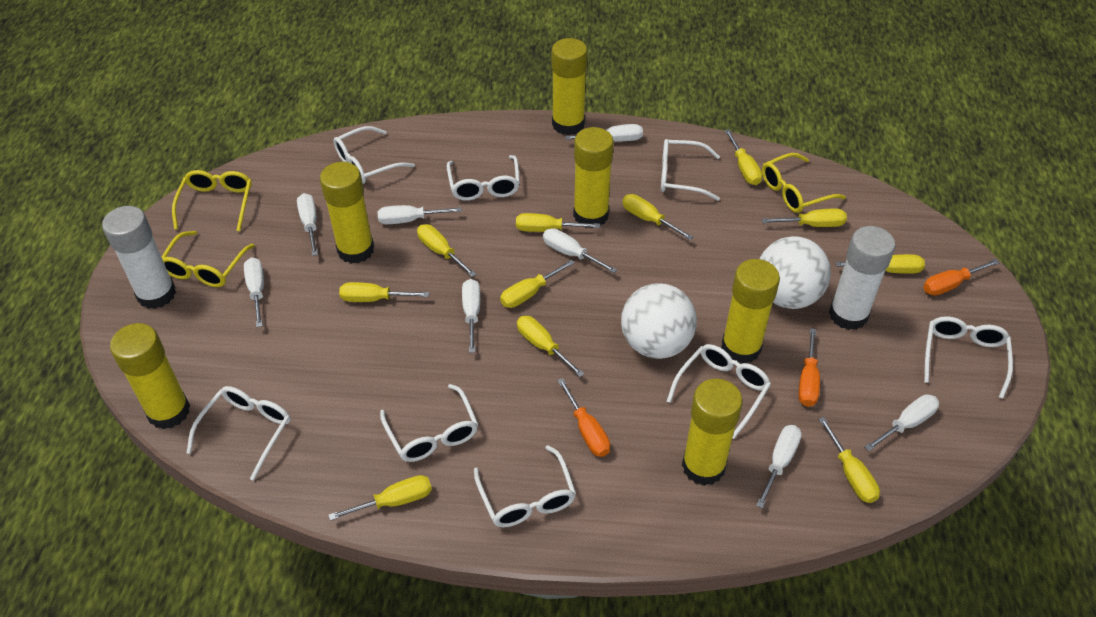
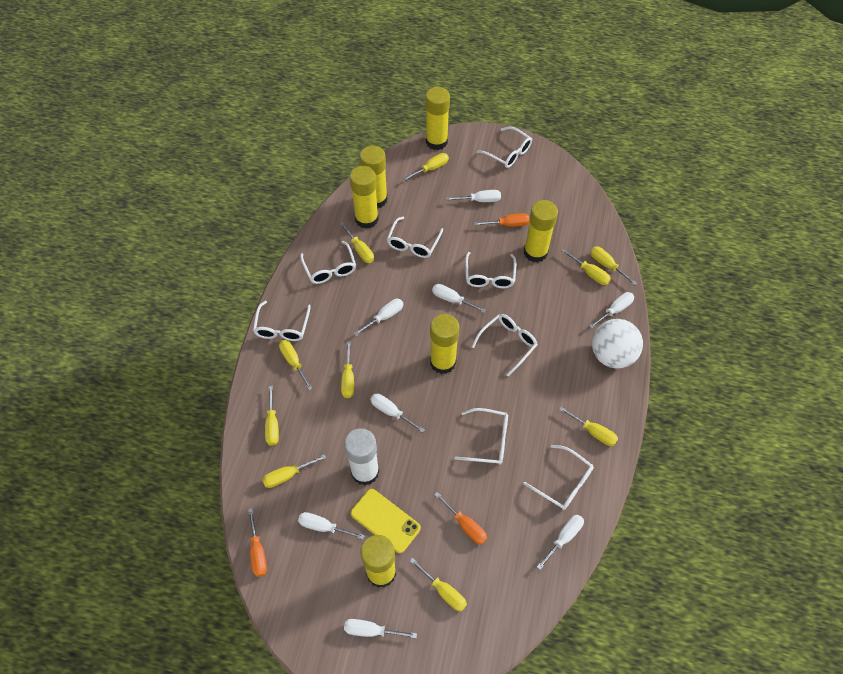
white ball: 2 -> 1
white glue stick: 2 -> 1
yellow glasses: 3 -> 0
yellow phone: 0 -> 1
yellow screwdriver: 11 -> 10

